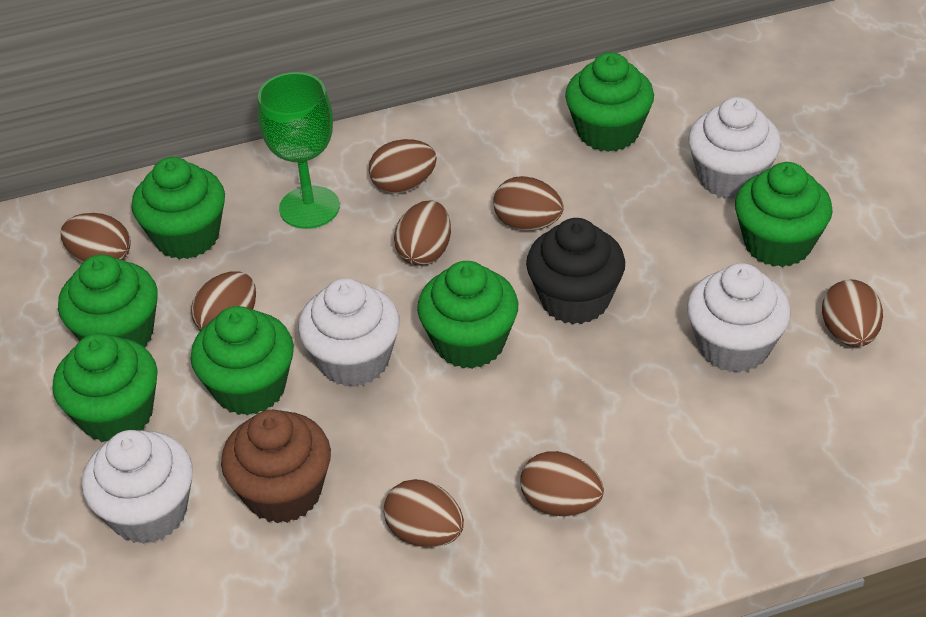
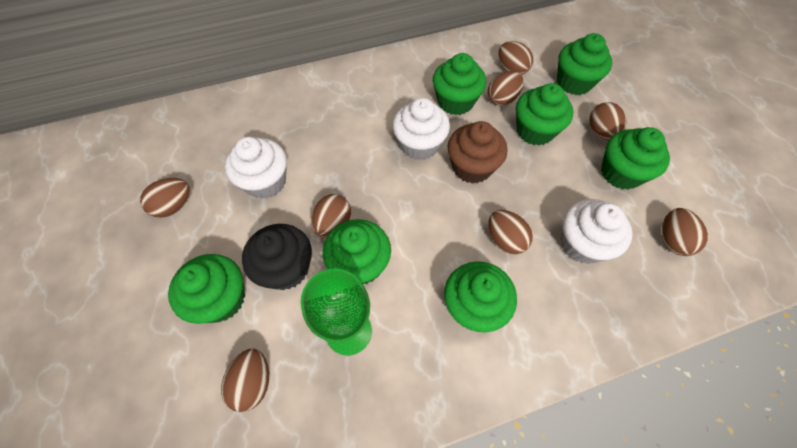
white cupcake: 4 -> 3

